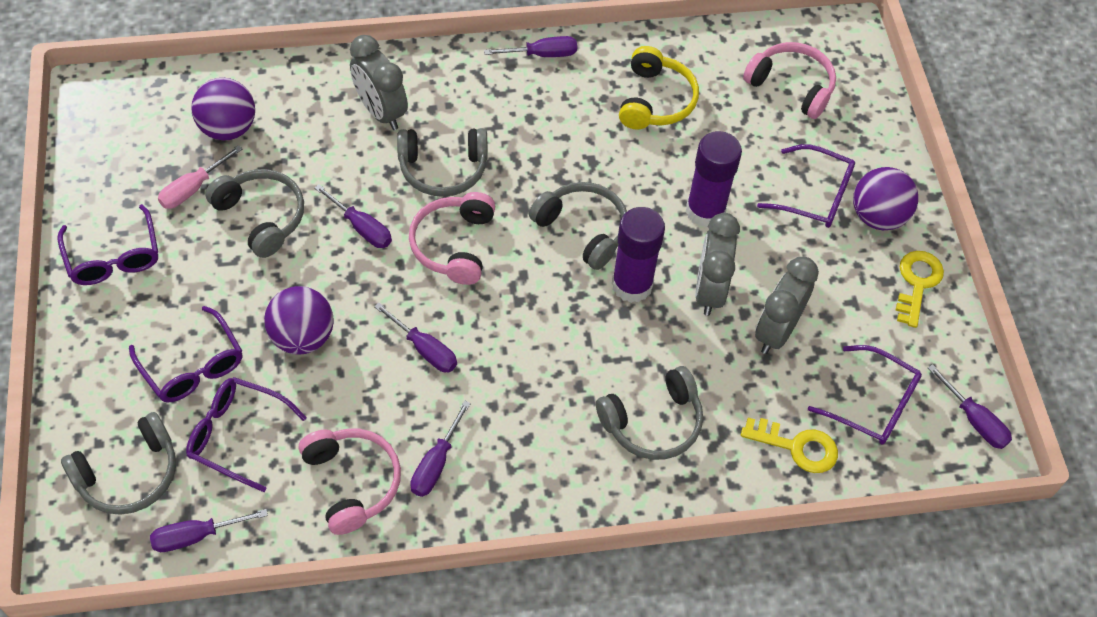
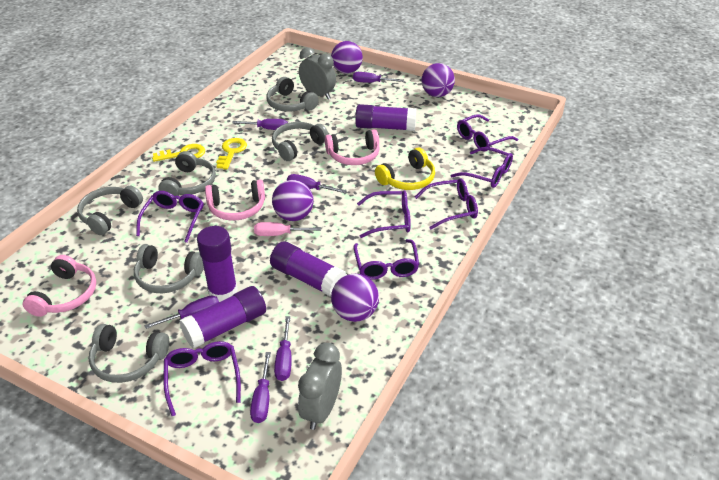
grey clock: 3 -> 2
grey headphones: 5 -> 6
purple ball: 3 -> 4
purple glasses: 5 -> 7
purple glue stick: 2 -> 4

